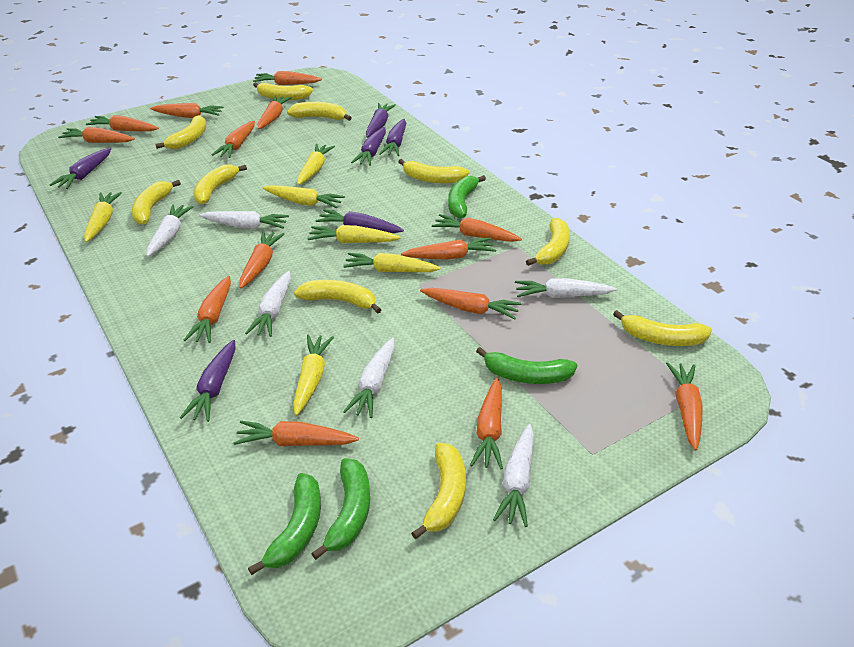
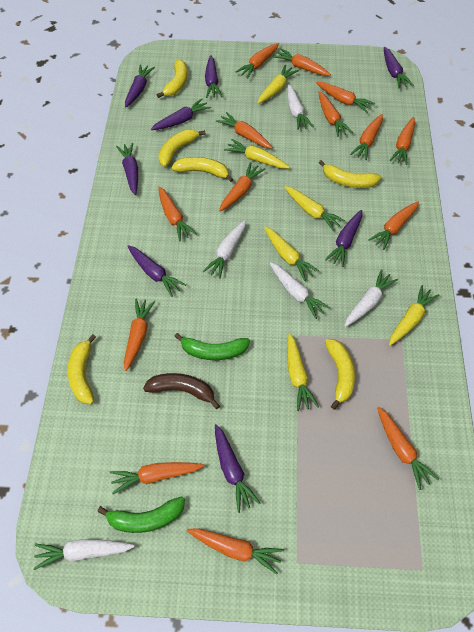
brown banana: 0 -> 1
green banana: 4 -> 2
purple carrot: 6 -> 8
white carrot: 6 -> 5
yellow banana: 10 -> 6

